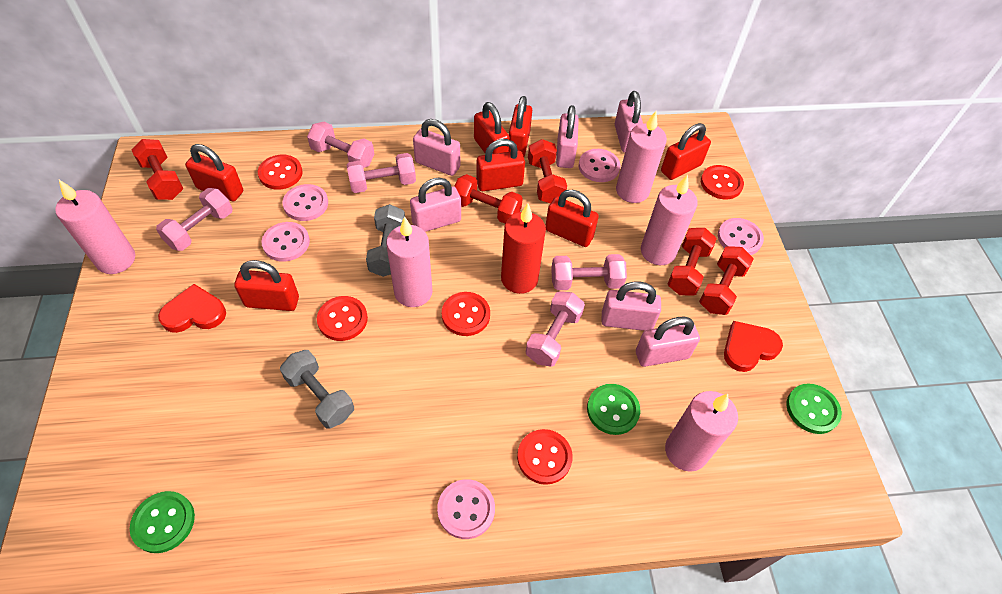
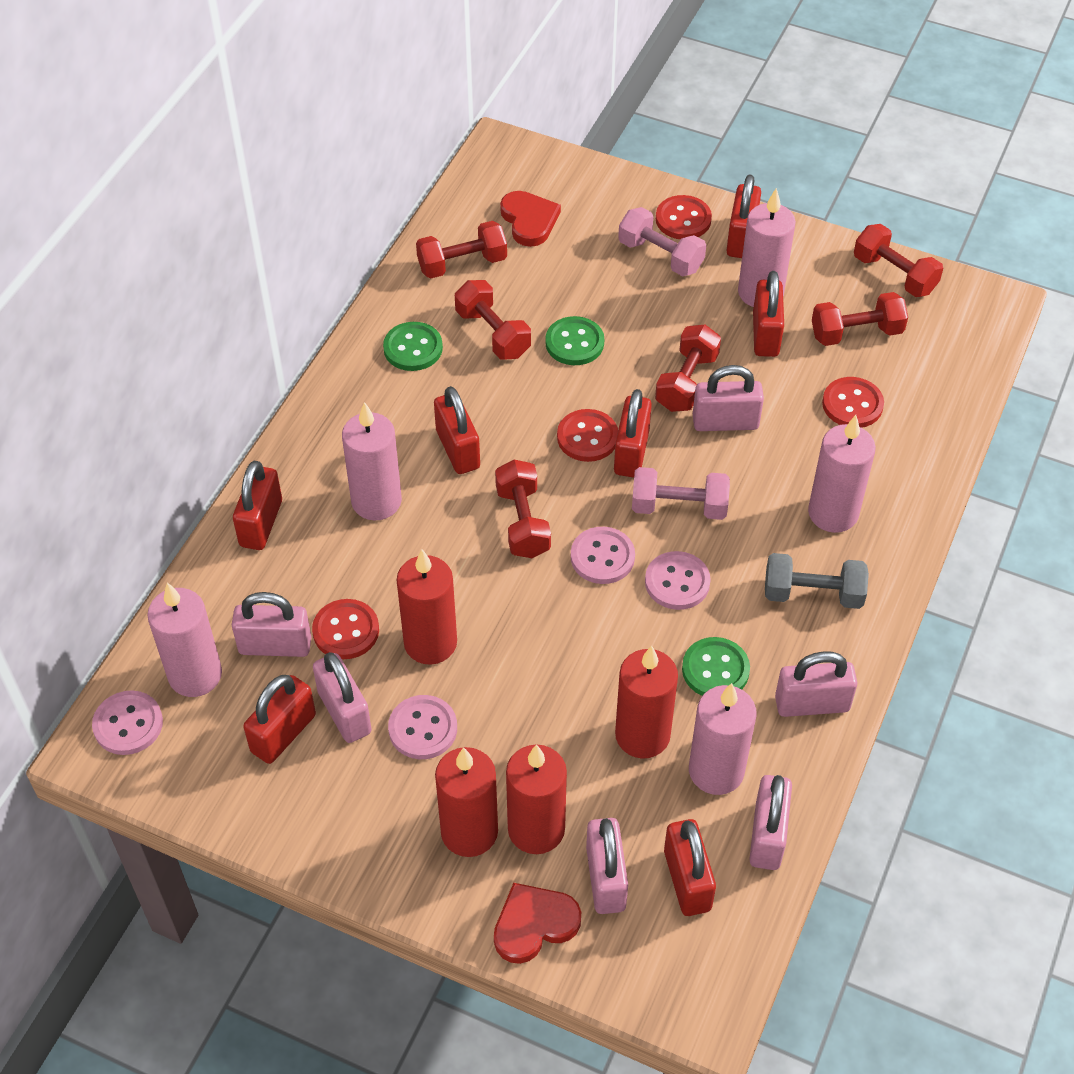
grey dumbbell: 2 -> 1
pink button: 5 -> 4
pink dumbbell: 5 -> 2
red button: 5 -> 4
red candle: 1 -> 4
red dumbbell: 5 -> 6

